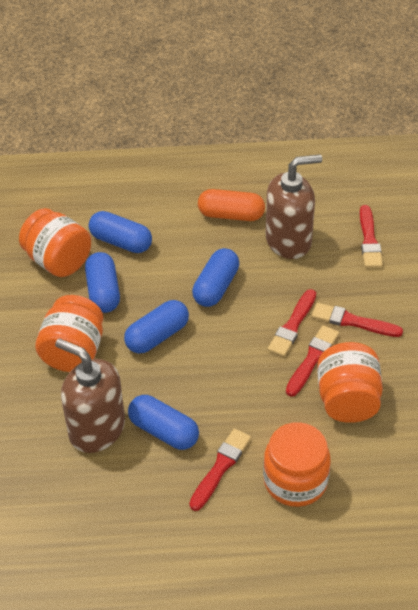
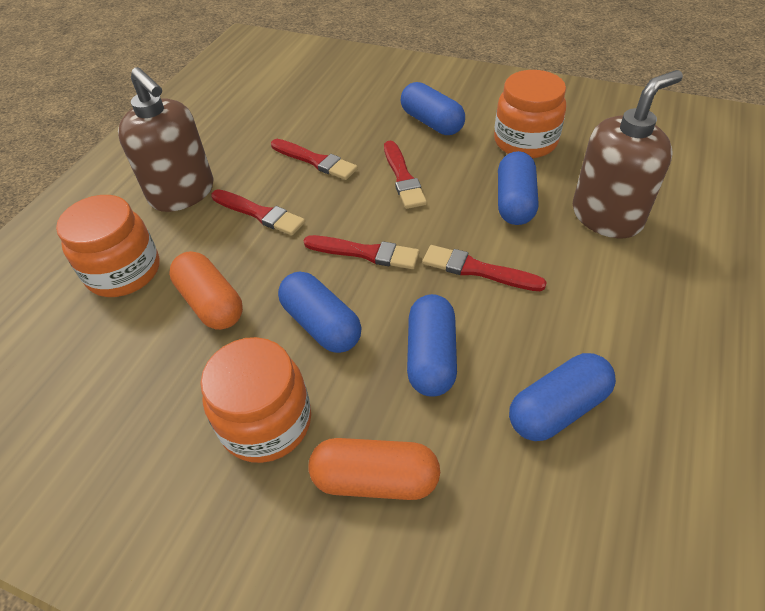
orange capsule: 1 -> 2
orange jar: 4 -> 3

